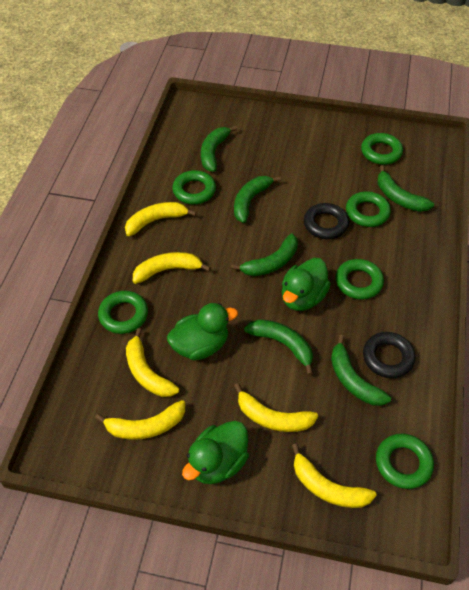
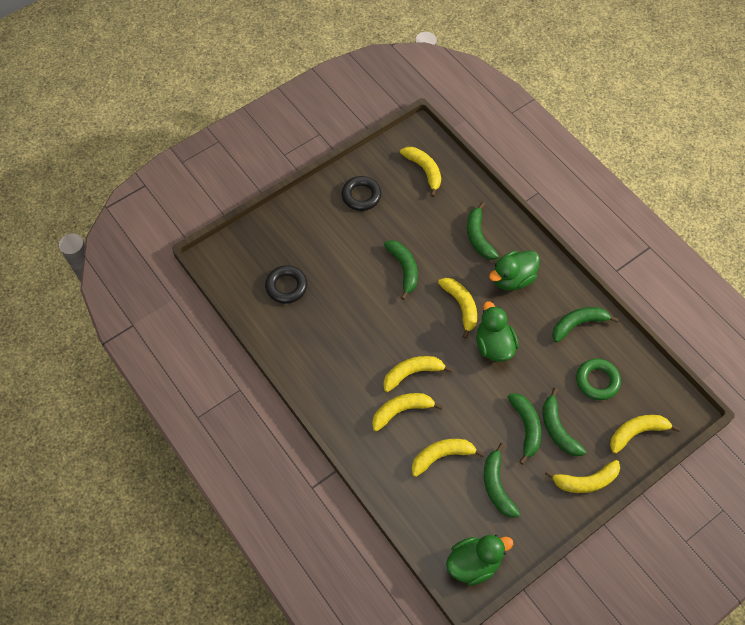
green ring: 6 -> 1
yellow banana: 6 -> 7

